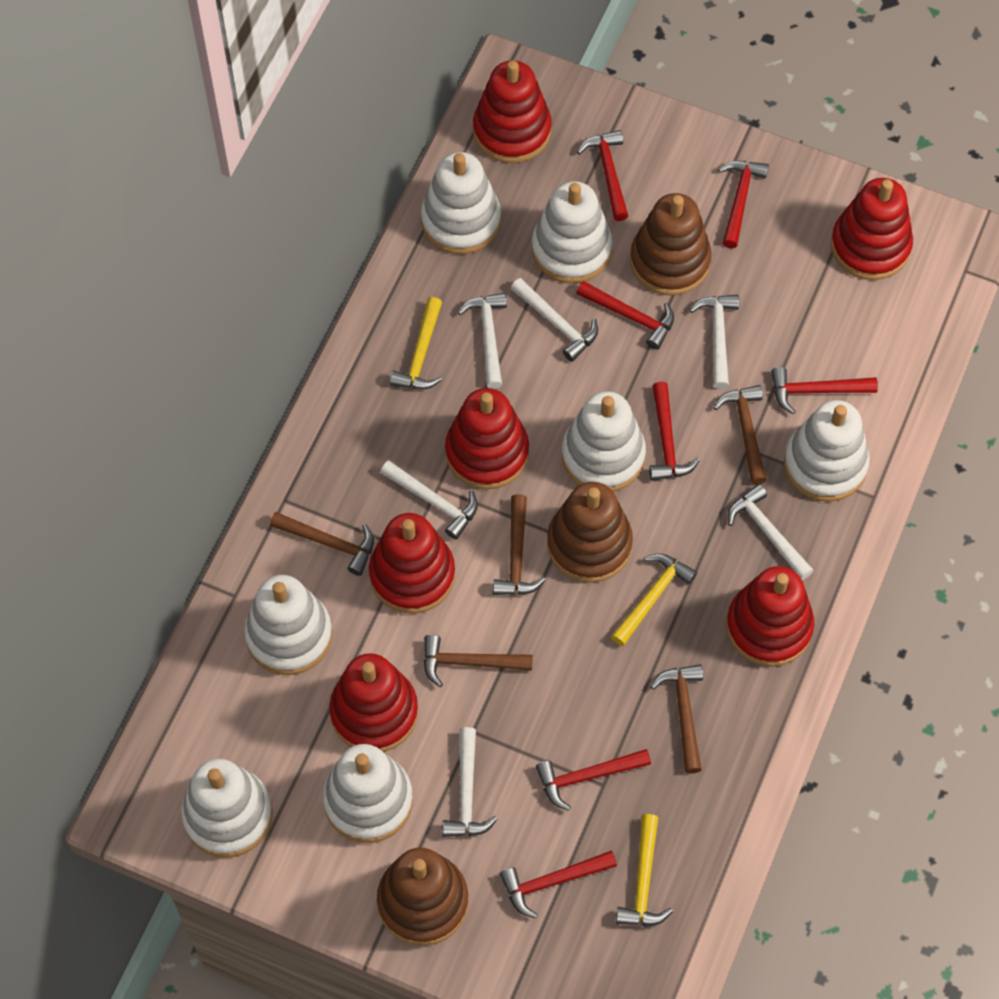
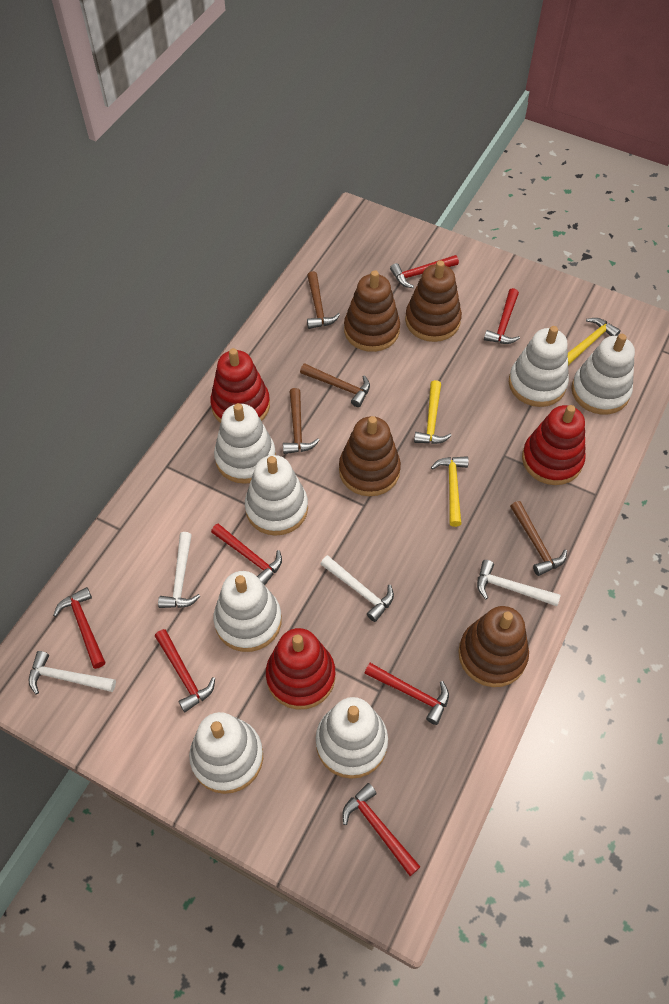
brown hammer: 5 -> 4
brown stacking toy: 3 -> 4
red stacking toy: 6 -> 3
white hammer: 6 -> 4

